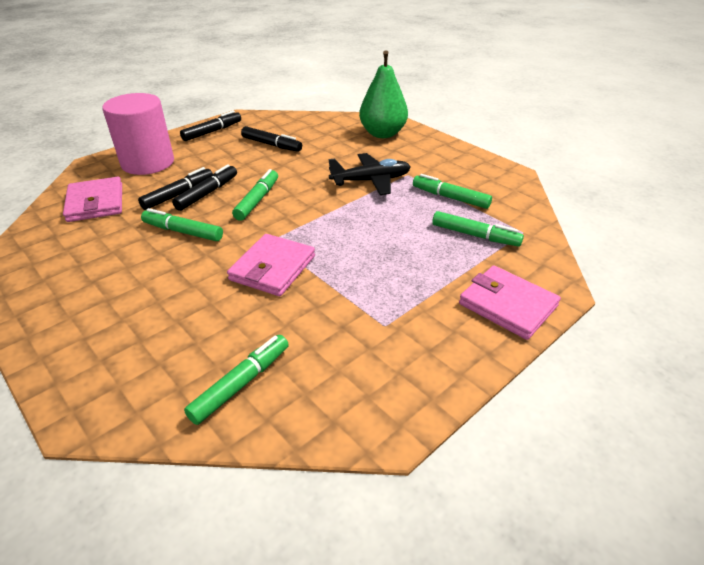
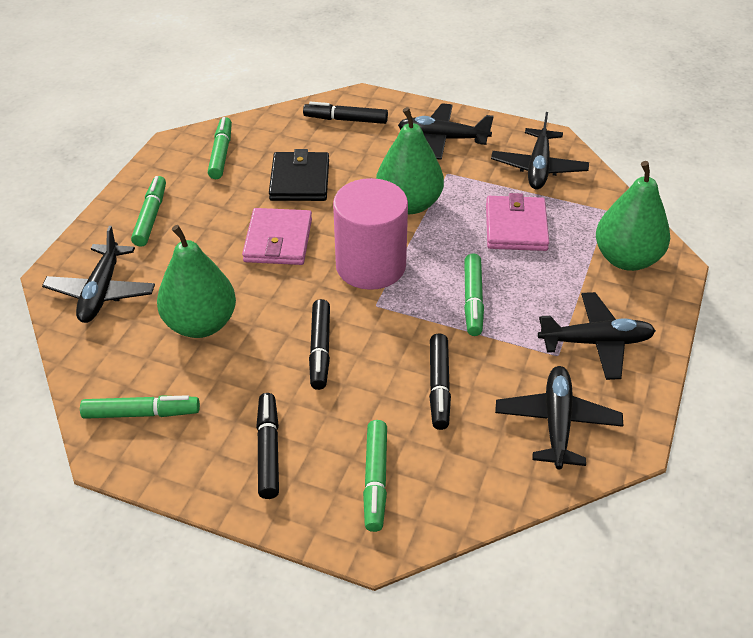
black plane: 1 -> 5
black wallet: 0 -> 1
green pear: 1 -> 3
pink wallet: 3 -> 2

